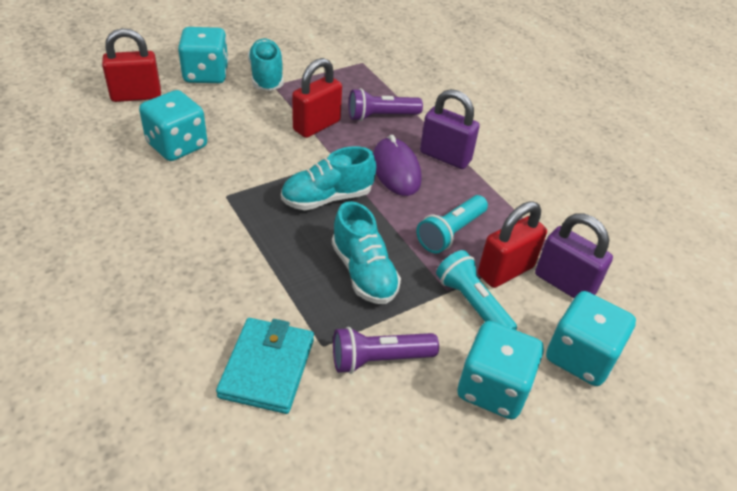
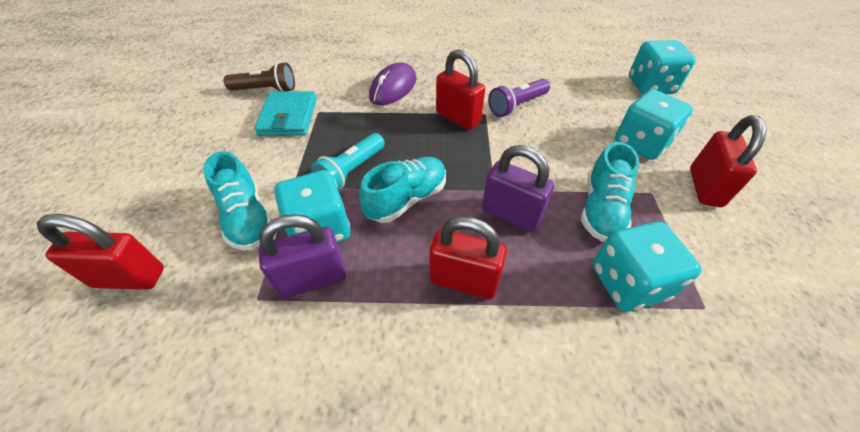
brown flashlight: 0 -> 1
purple flashlight: 2 -> 1
red padlock: 3 -> 4
turquoise flashlight: 2 -> 1

